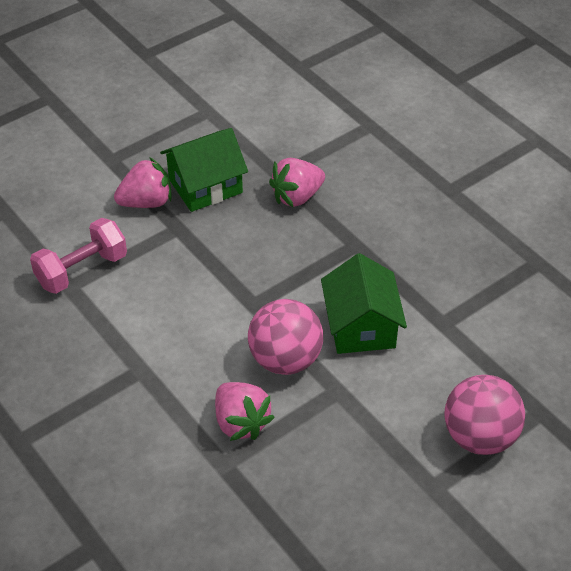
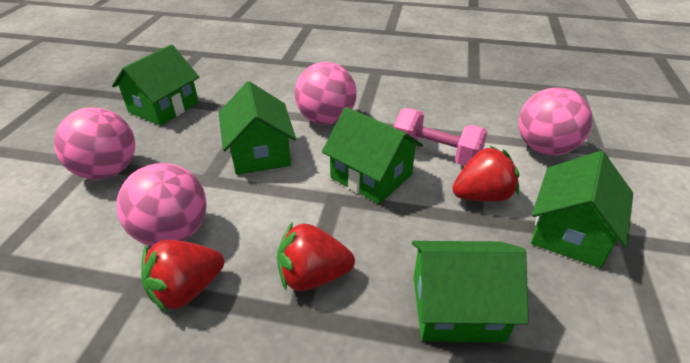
green house: 2 -> 5
pink ball: 2 -> 4
pink strawberry: 3 -> 0
red strawberry: 0 -> 3

